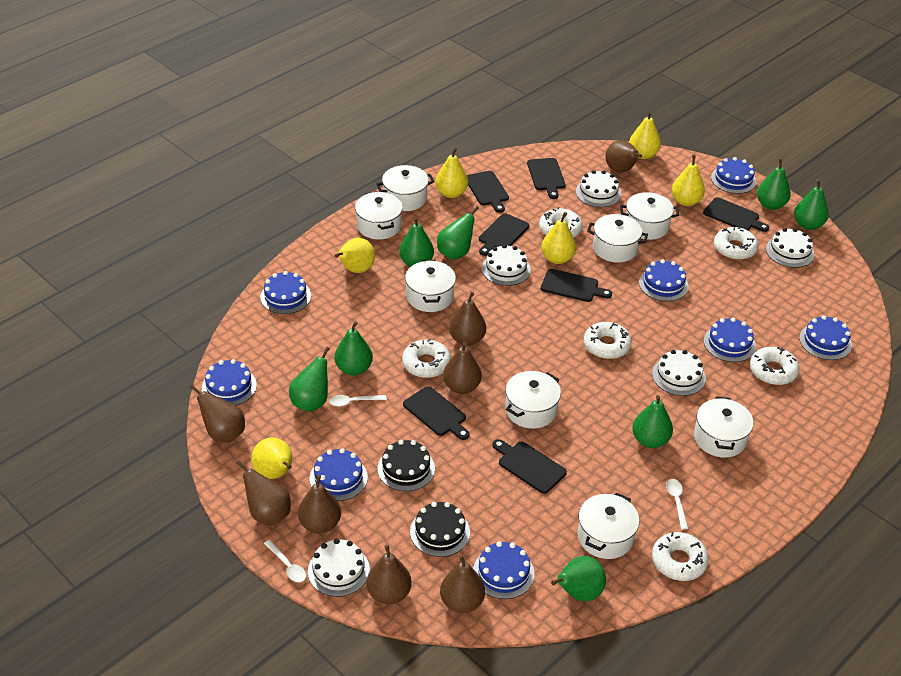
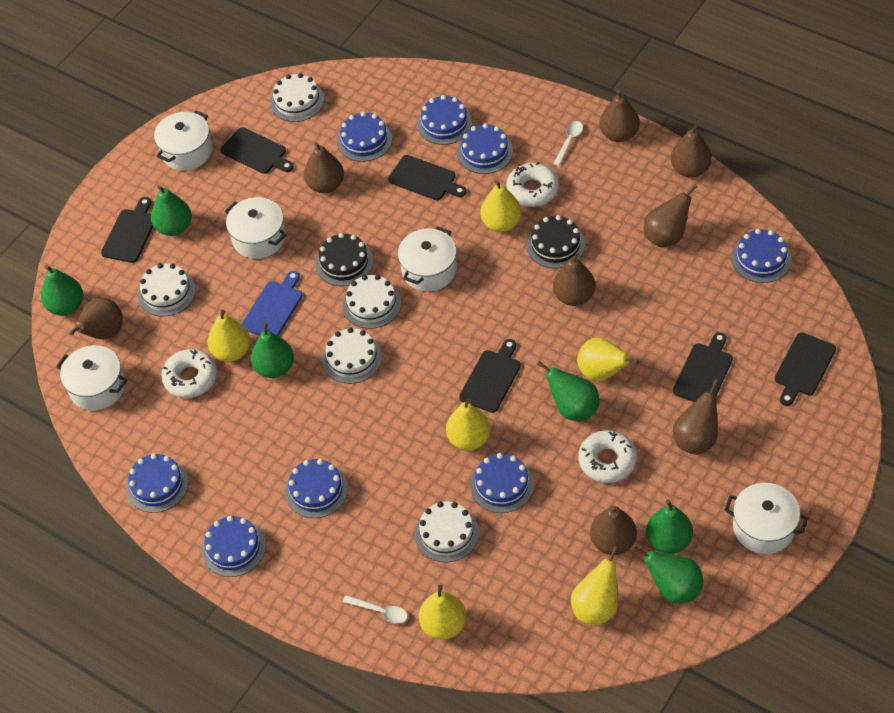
black cutting board: 7 -> 6
blue cutting board: 0 -> 1
green pear: 8 -> 6
white donut: 6 -> 3
white pot: 8 -> 5
white spoon: 3 -> 2

